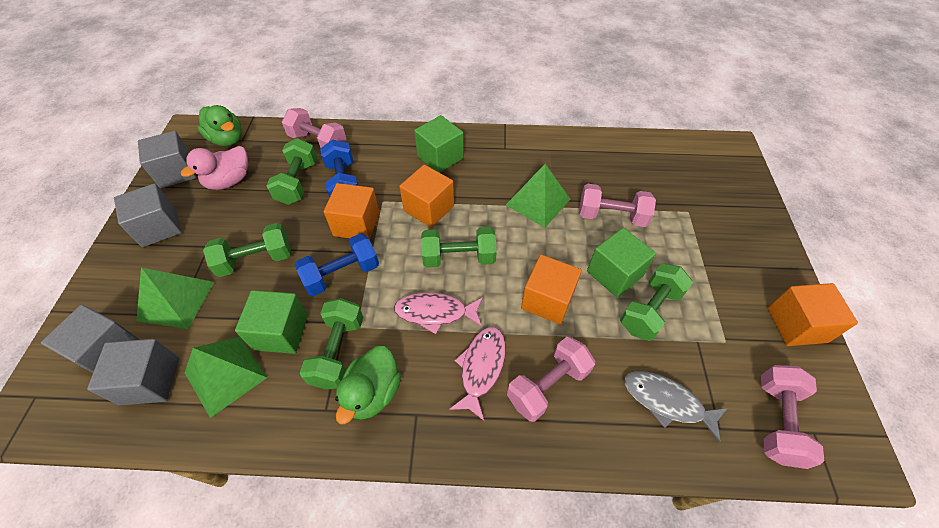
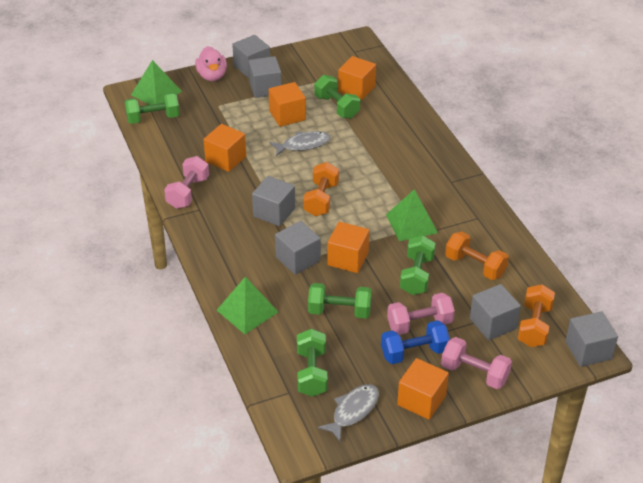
blue dumbbell: 2 -> 1
green cube: 3 -> 0
green duck: 2 -> 0
grey cube: 4 -> 6
grey fish: 1 -> 2
orange cube: 4 -> 5
orange dumbbell: 0 -> 3
pink dumbbell: 4 -> 3
pink fish: 2 -> 0

